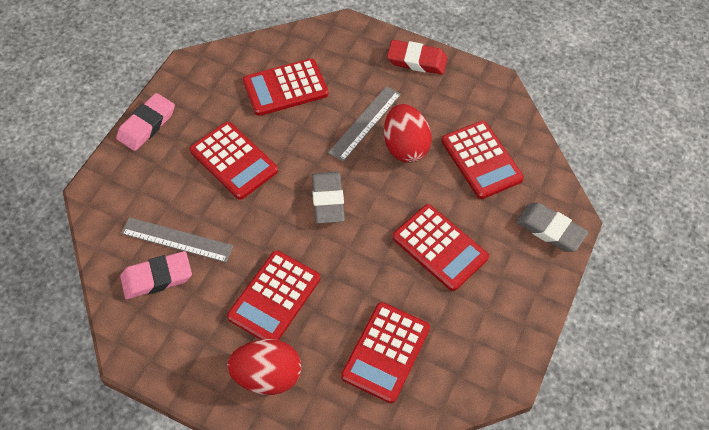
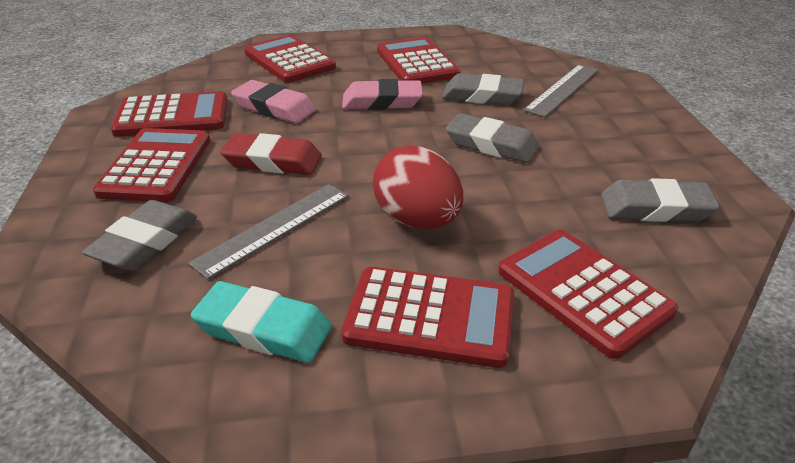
grey eraser: 2 -> 4
red egg: 2 -> 1
turquoise eraser: 0 -> 1

